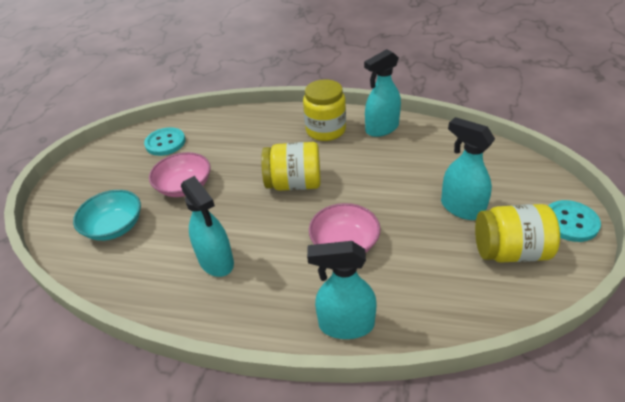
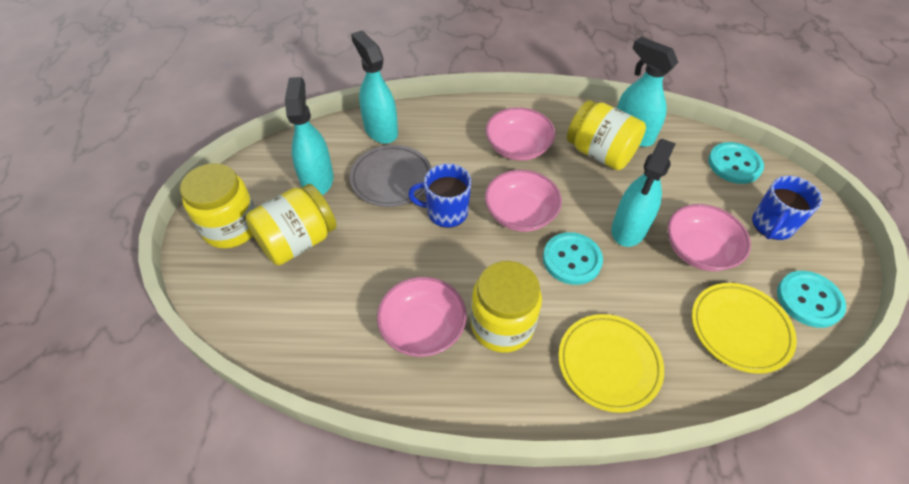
blue mug: 0 -> 2
grey plate: 0 -> 1
pink bowl: 2 -> 4
turquoise bowl: 1 -> 0
turquoise button: 2 -> 3
yellow jar: 3 -> 4
yellow plate: 0 -> 2

